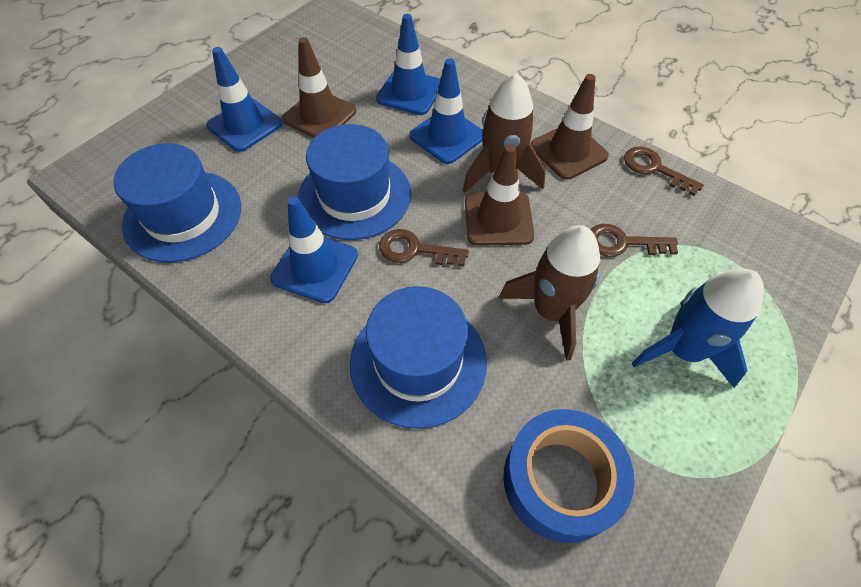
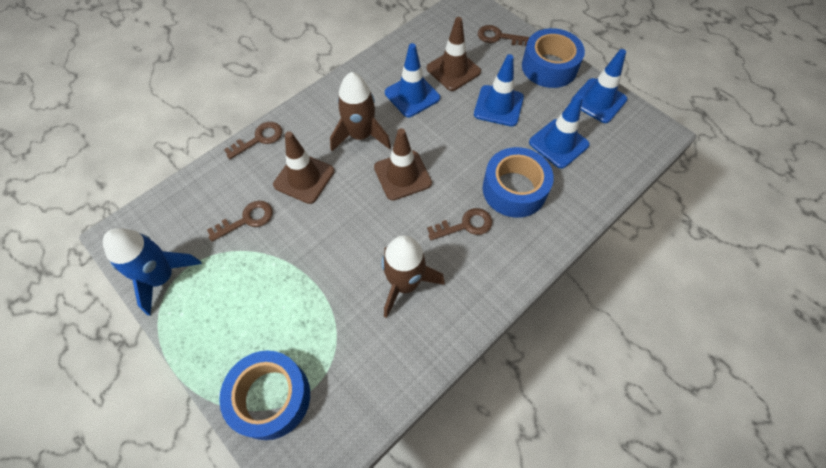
blue hat: 3 -> 0
blue tape: 1 -> 3
brown key: 3 -> 4

